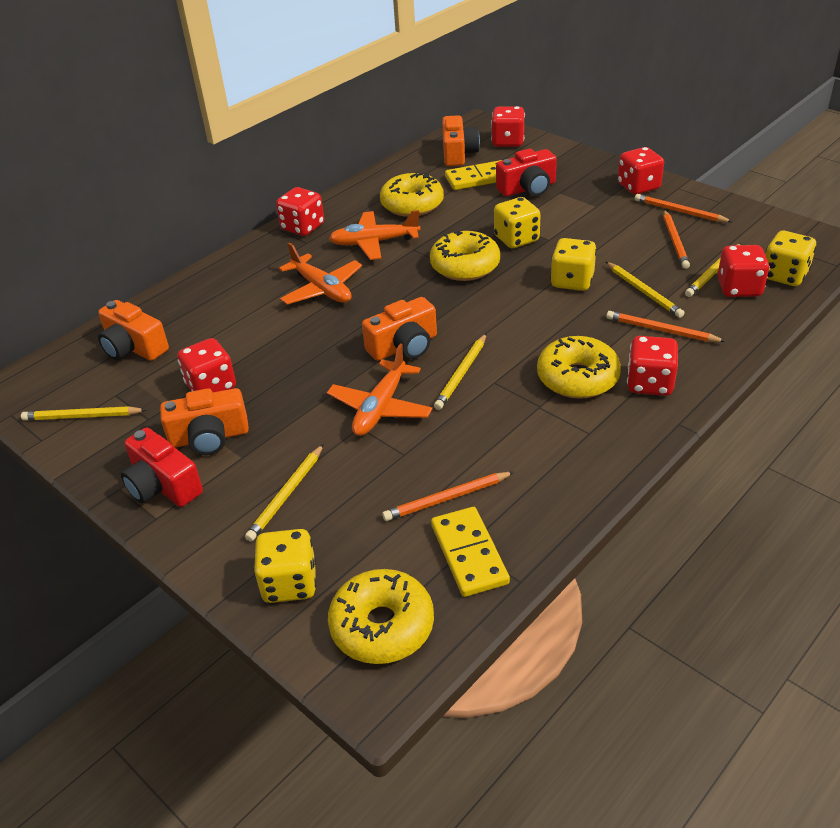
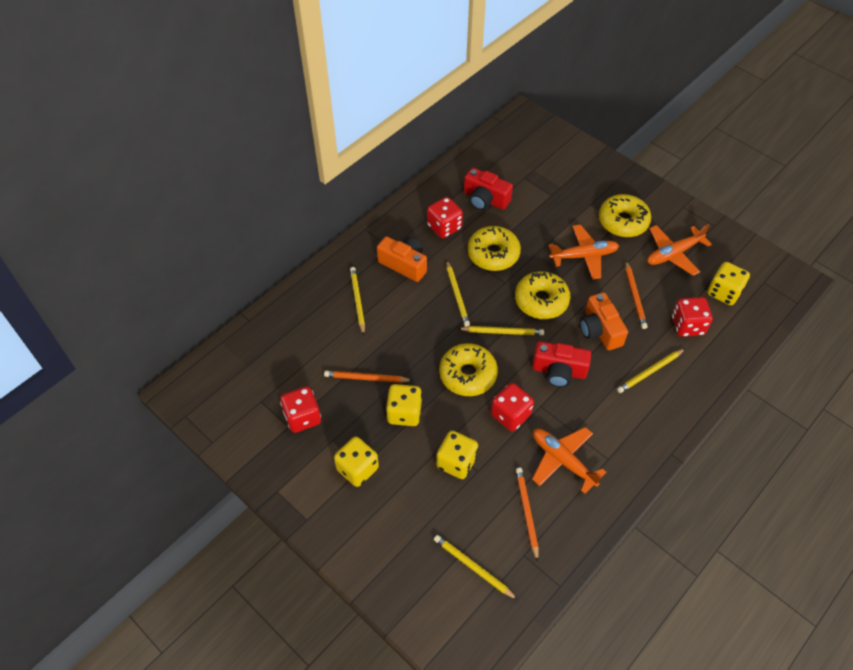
orange camera: 4 -> 2
orange pencil: 4 -> 3
red dice: 6 -> 4
yellow domino: 2 -> 0

